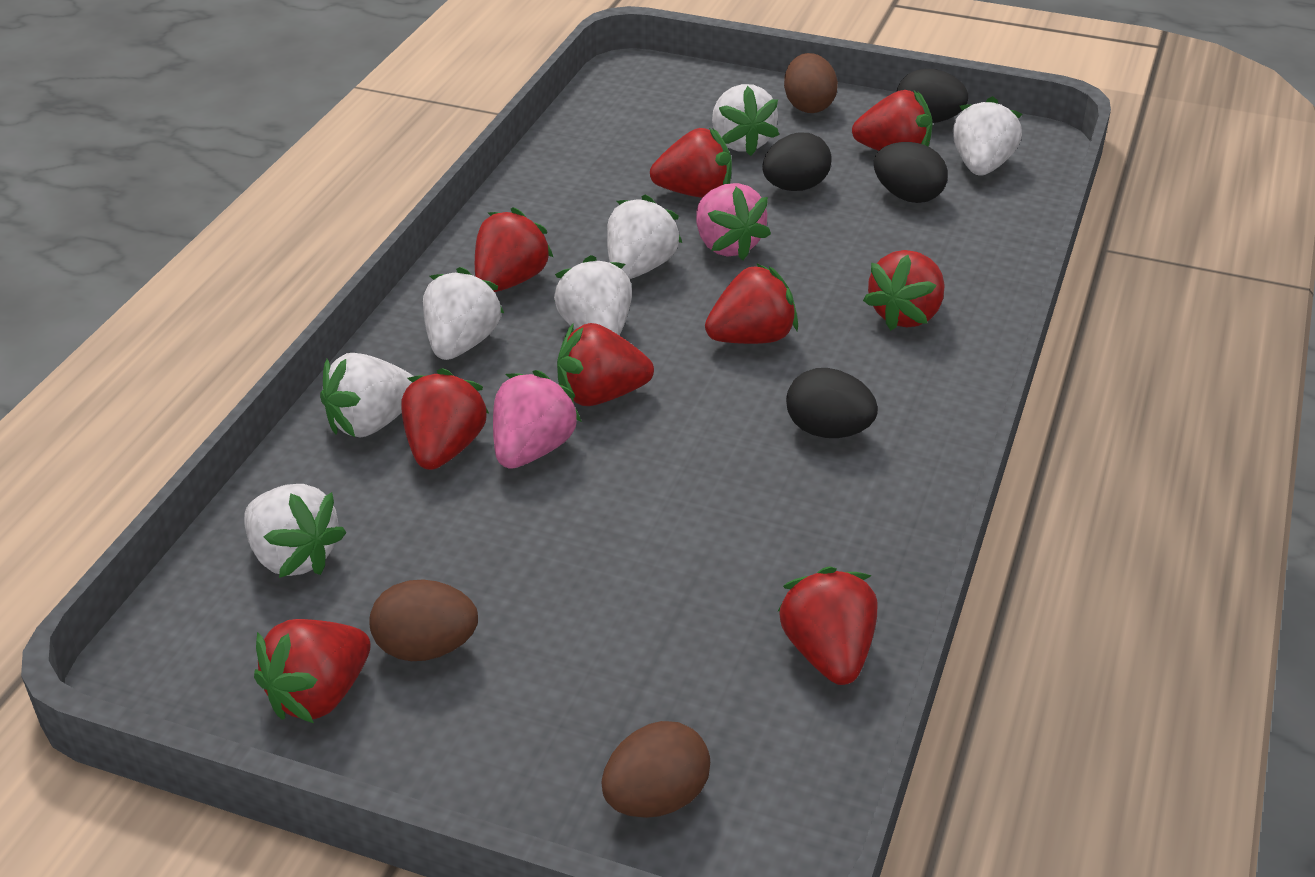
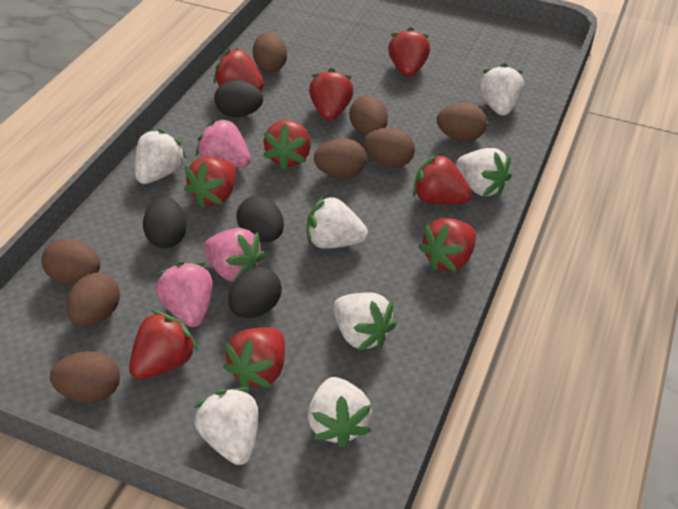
brown egg: 3 -> 8
pink strawberry: 2 -> 3

